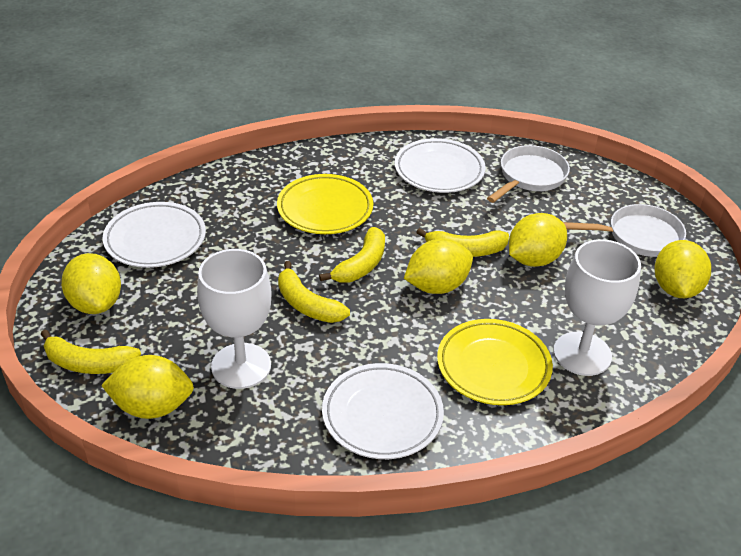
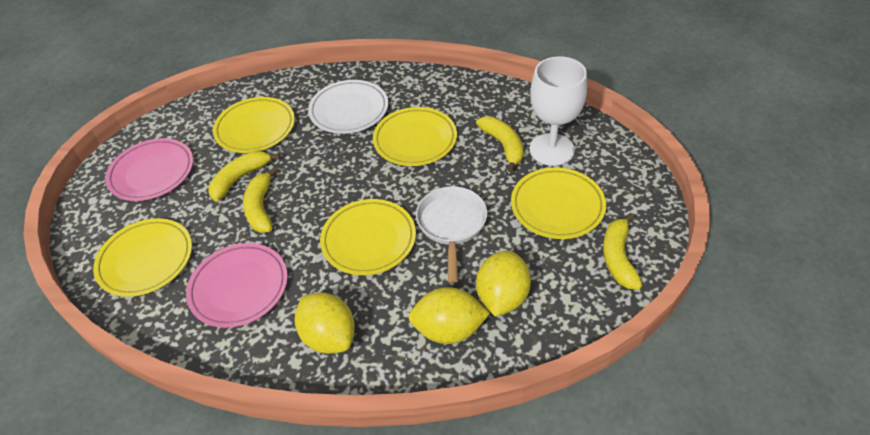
pink plate: 0 -> 2
white goblet: 2 -> 1
white pan: 2 -> 1
white plate: 3 -> 1
yellow lemon: 5 -> 3
yellow plate: 2 -> 5

